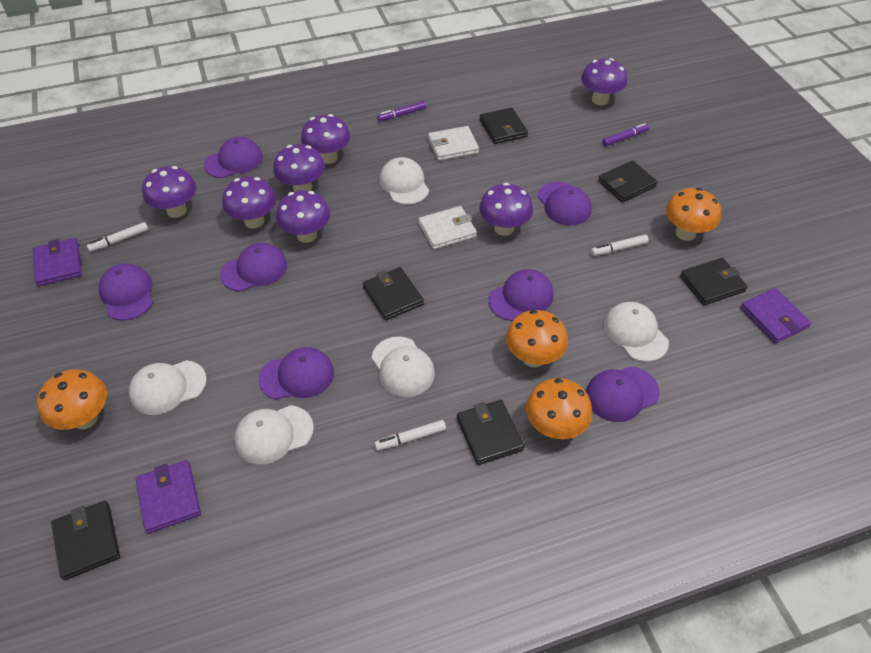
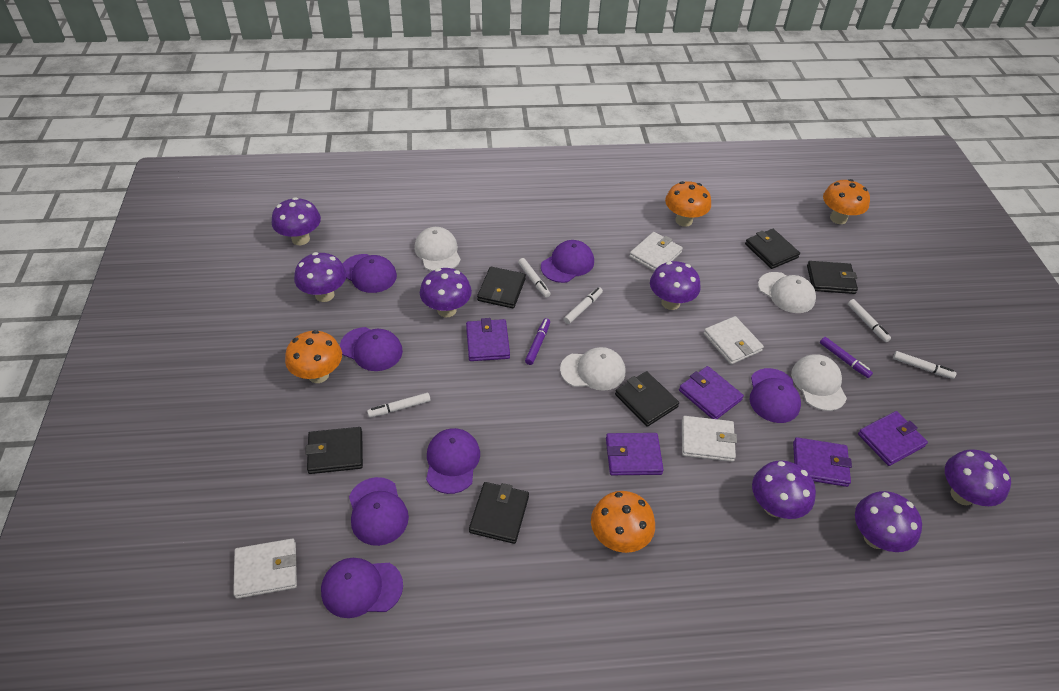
purple wallet: 3 -> 5
white cap: 5 -> 4
white marker: 3 -> 5
white wallet: 2 -> 4

